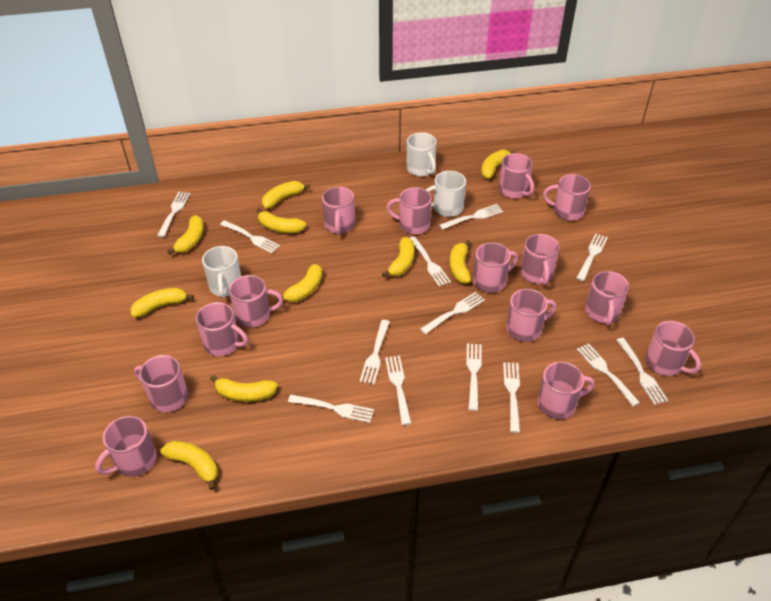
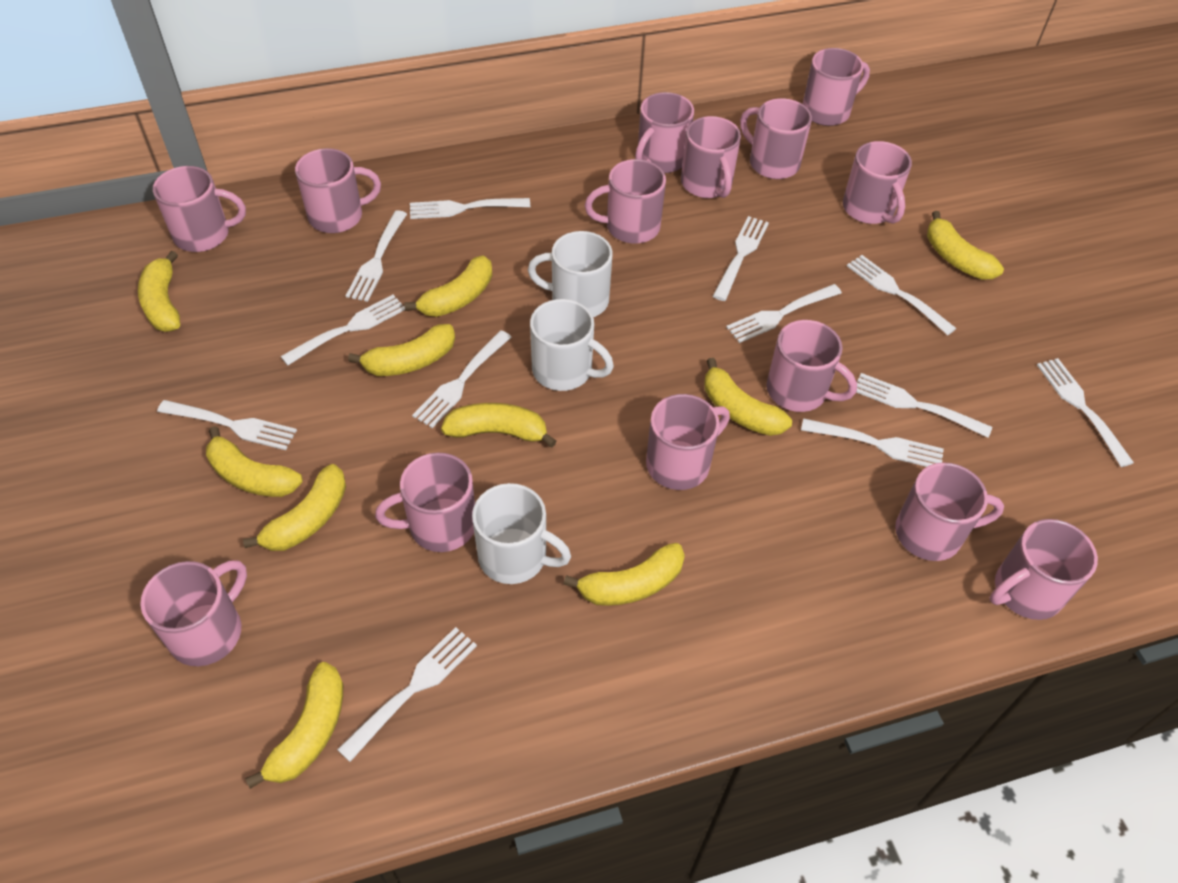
white fork: 13 -> 12

